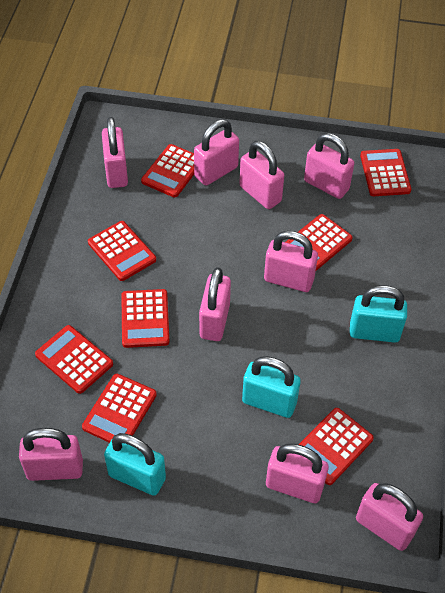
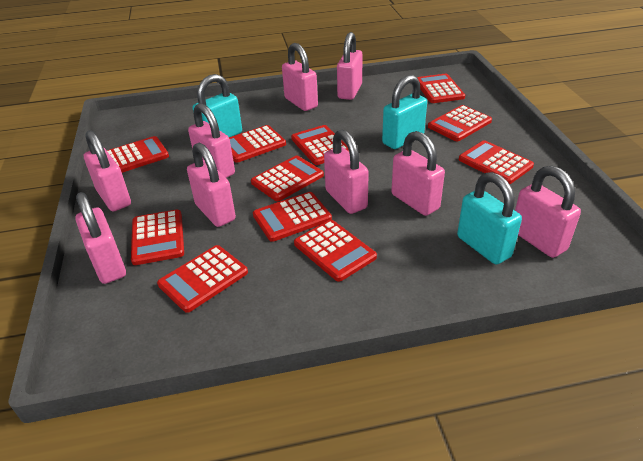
red calculator: 8 -> 11

